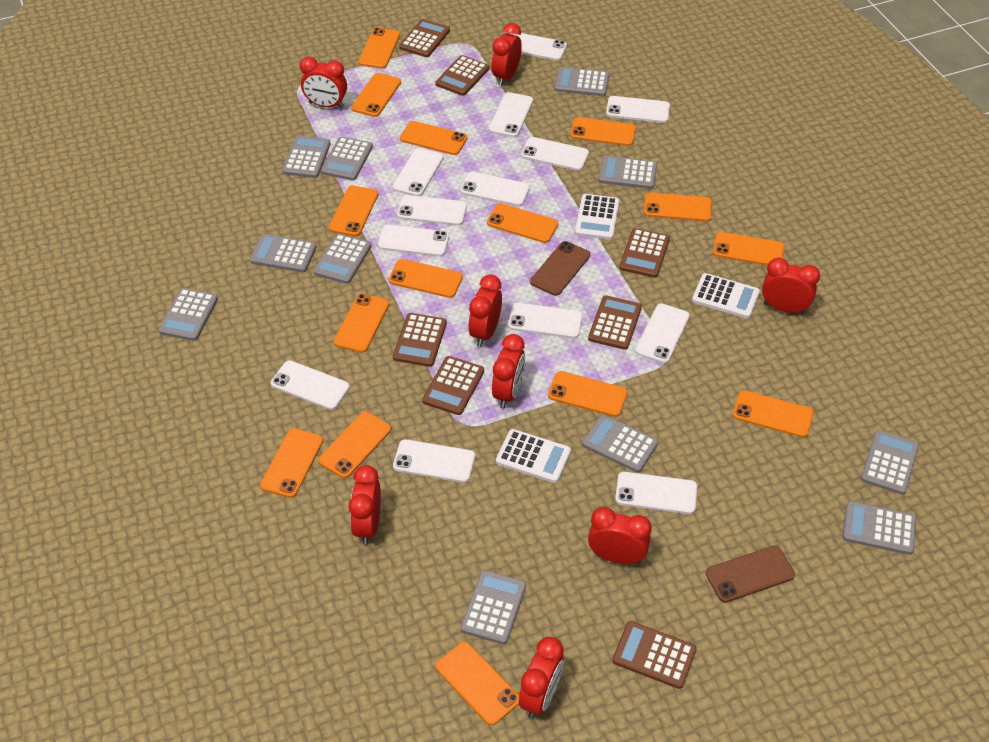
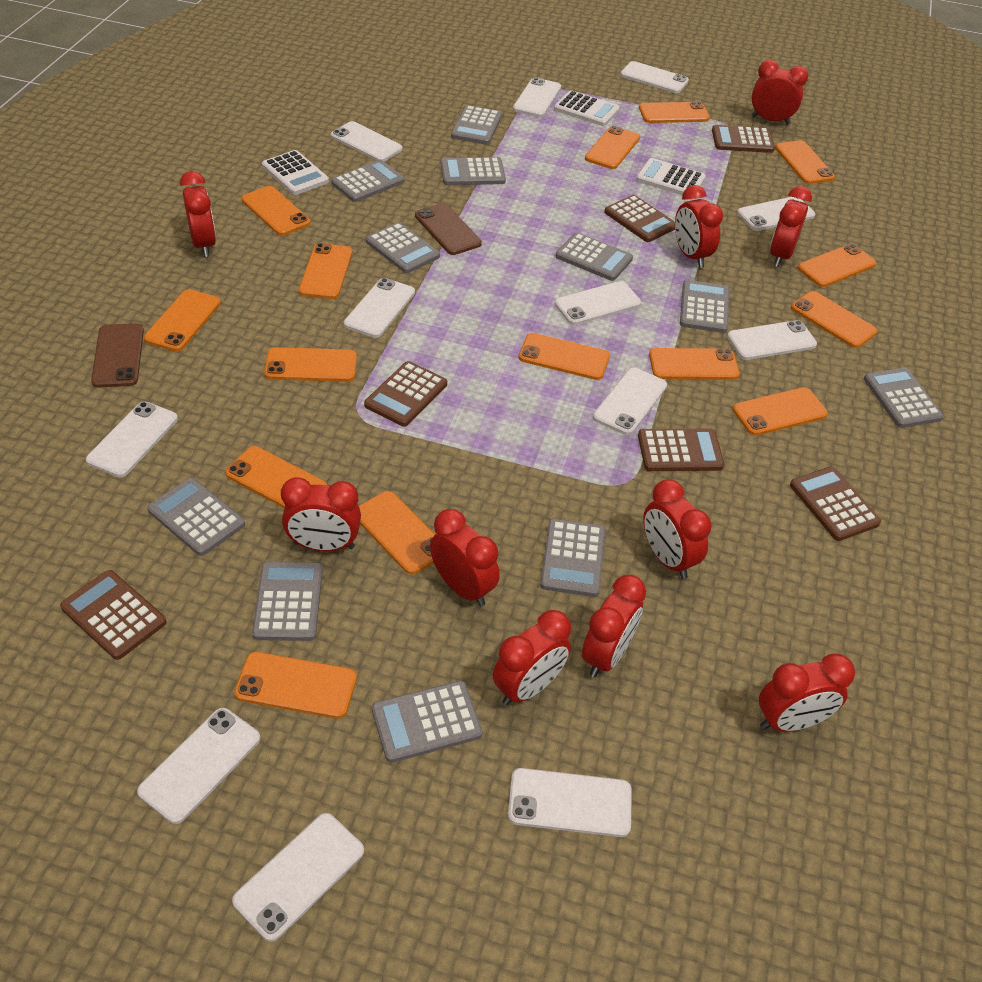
brown calculator: 7 -> 6
red clock: 8 -> 10
white phone: 13 -> 12

